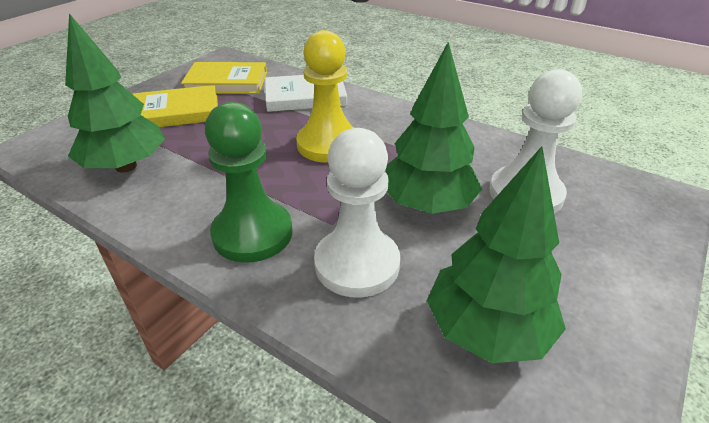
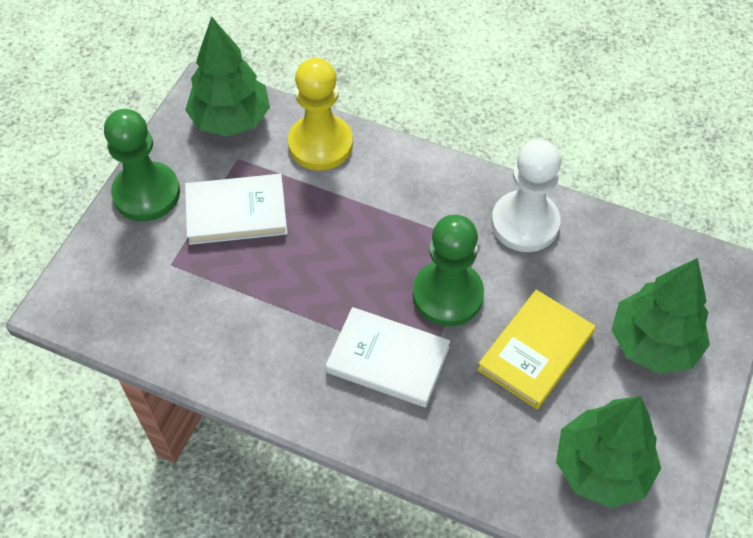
green pawn: 1 -> 2
white book: 1 -> 2
white pawn: 2 -> 1
yellow book: 2 -> 1

